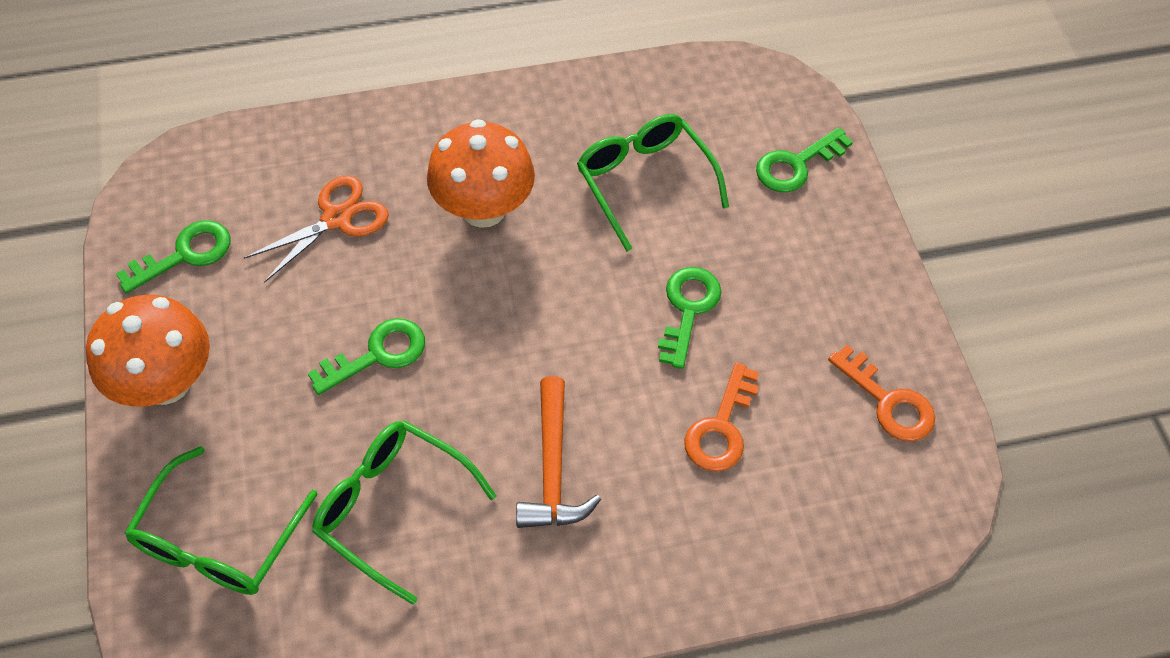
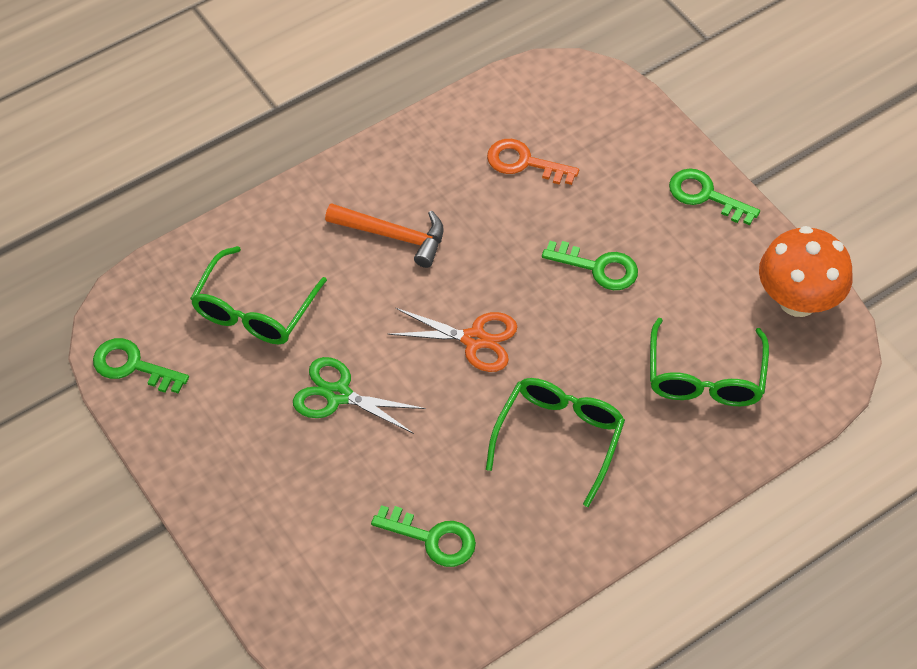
green scissors: 0 -> 1
orange key: 2 -> 1
orange mushroom: 2 -> 1

